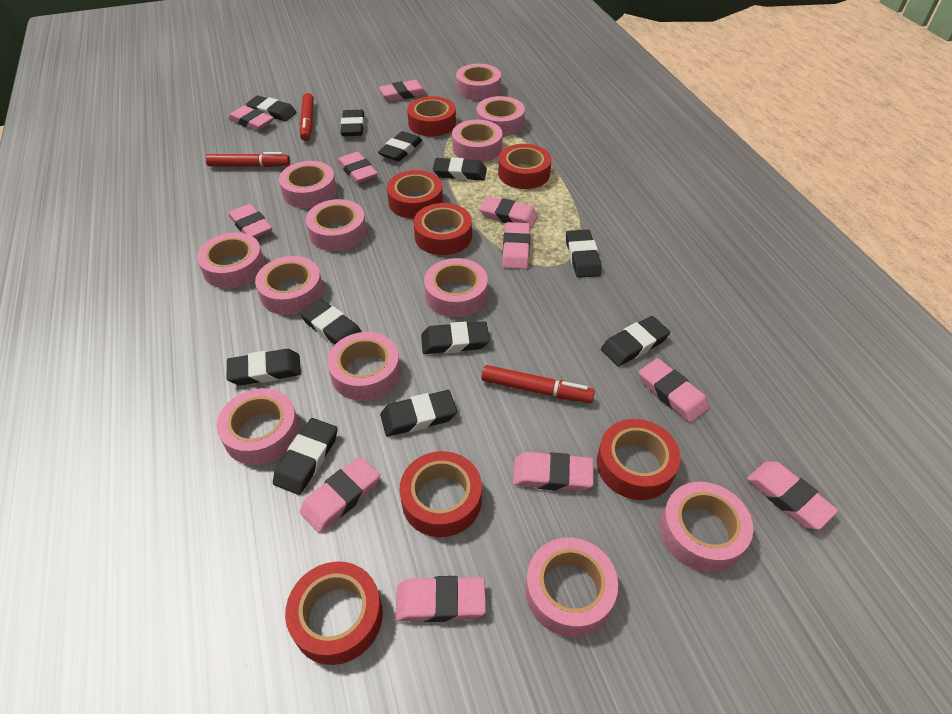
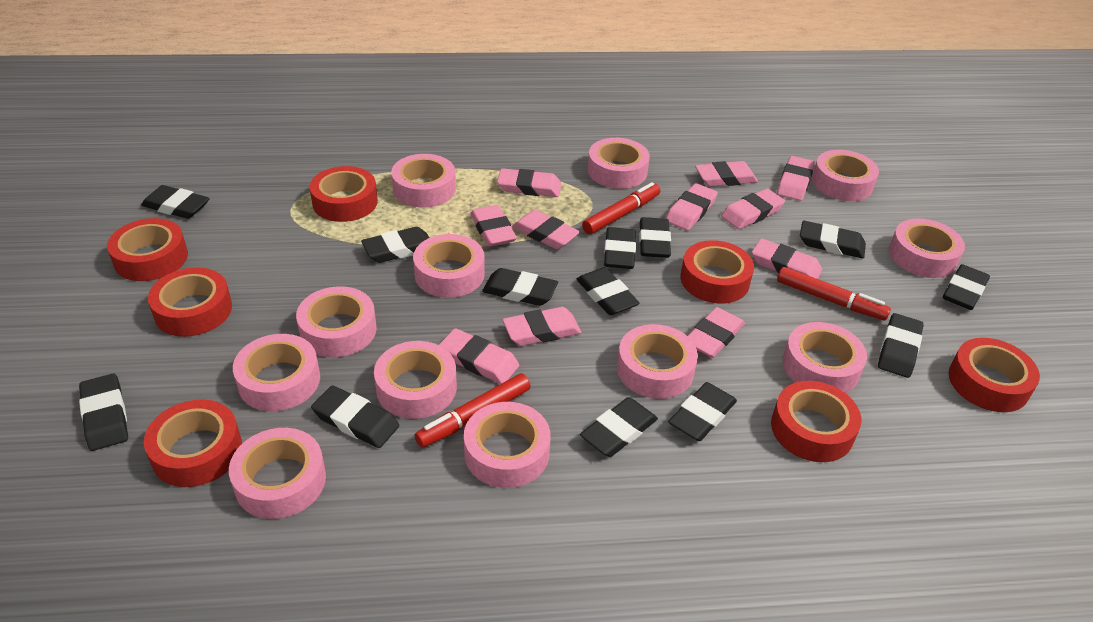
black eraser: 11 -> 13

